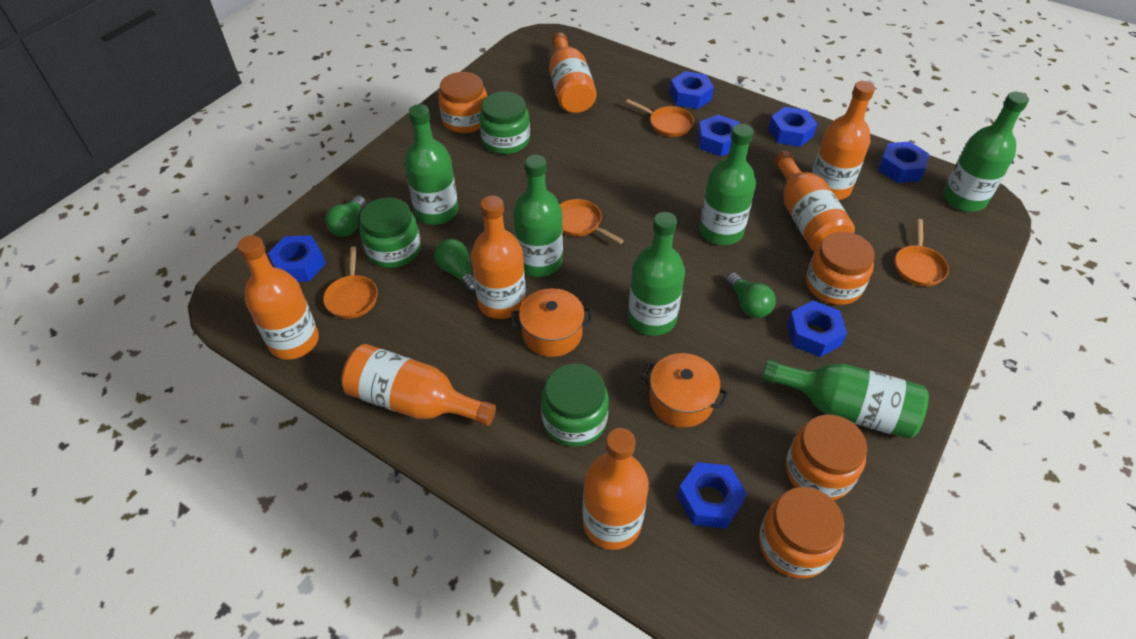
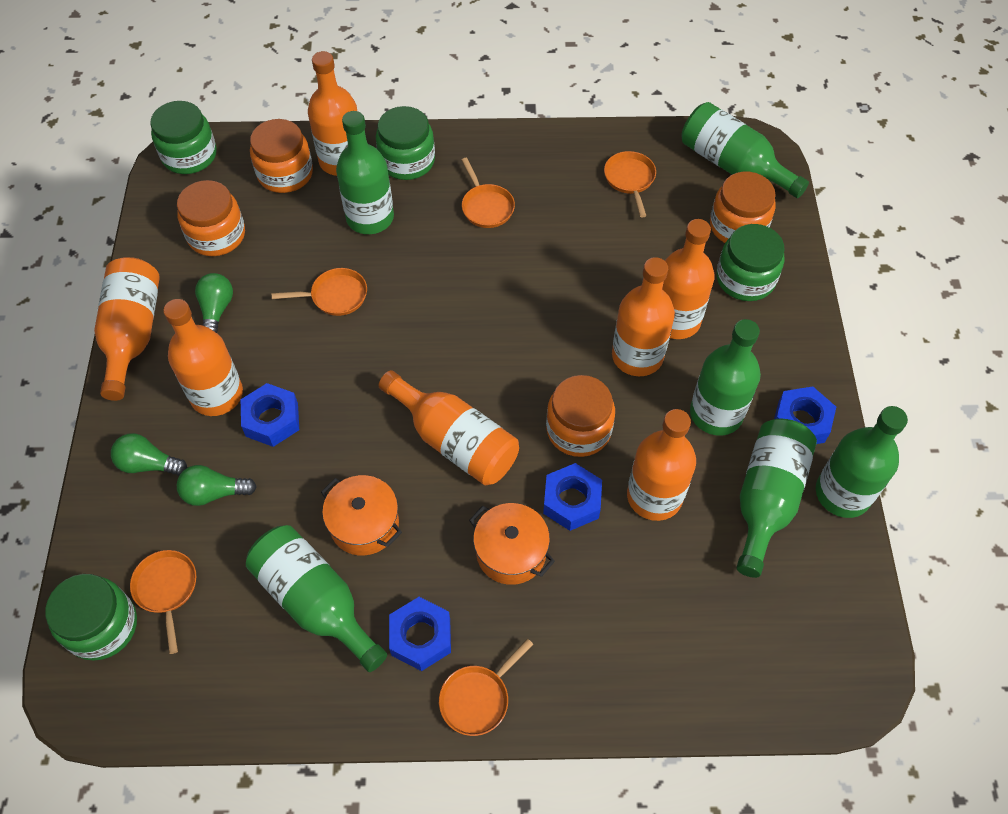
blue nut: 7 -> 4
green jar: 3 -> 4
orange pan: 4 -> 5

